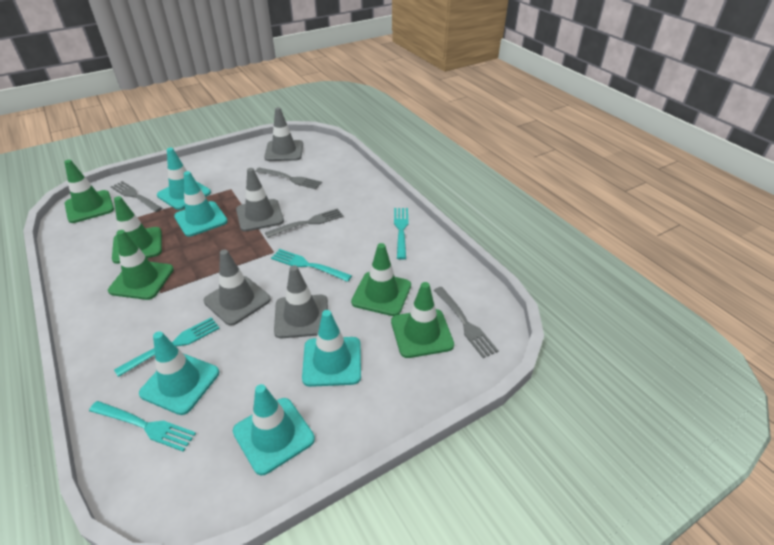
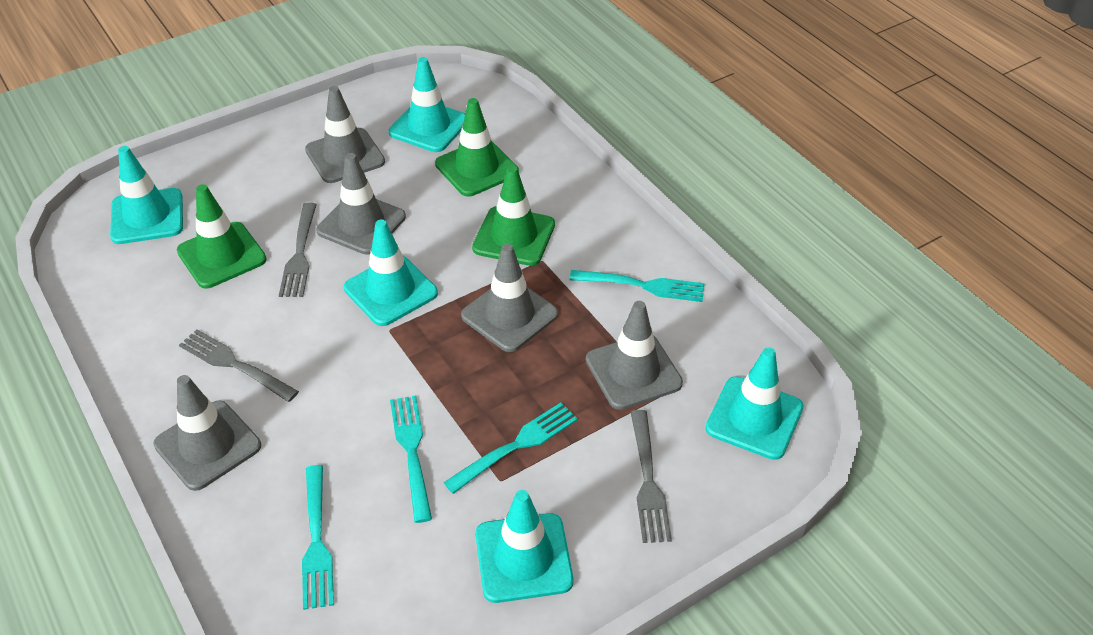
green traffic cone: 5 -> 3
grey fork: 4 -> 3
grey traffic cone: 4 -> 5

